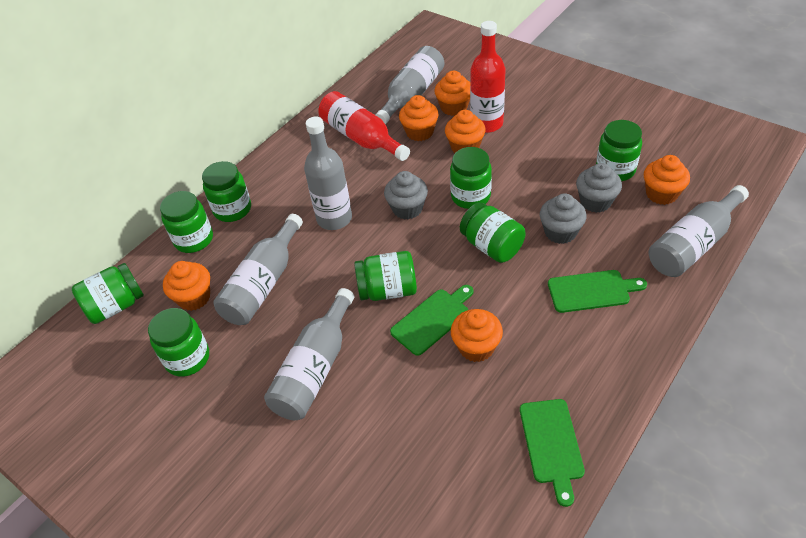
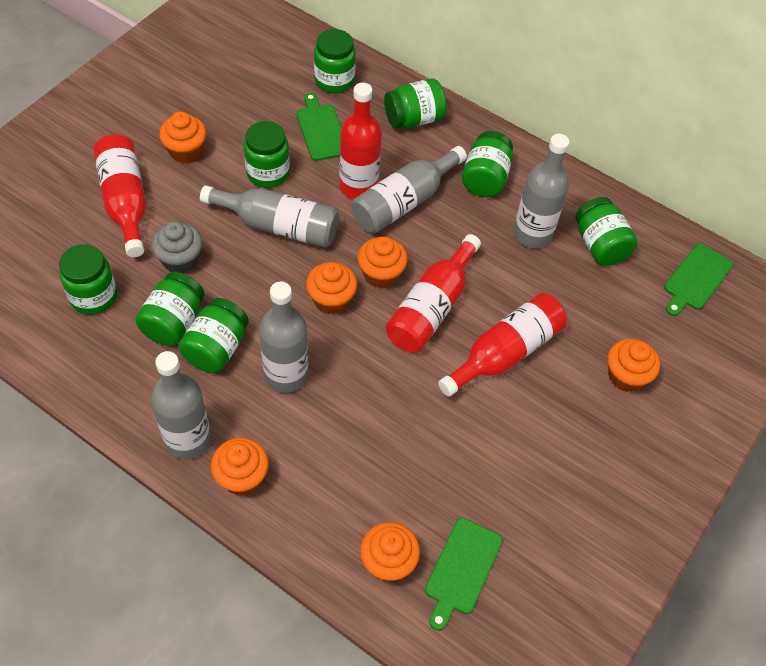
grey cupcake: 3 -> 1
red bottle: 2 -> 4

